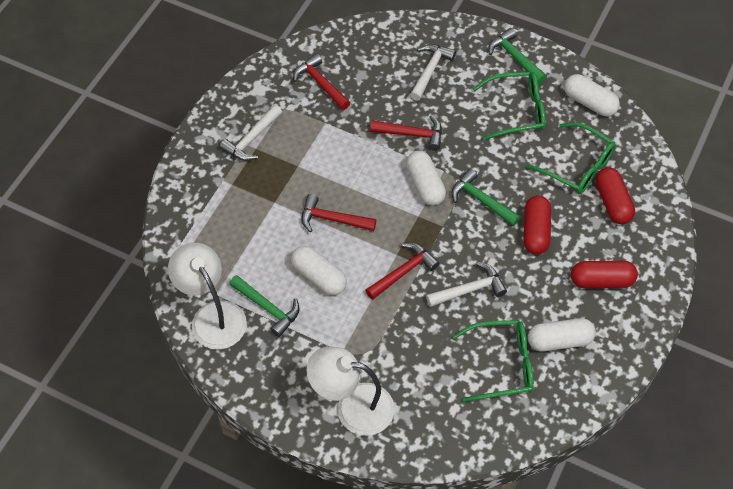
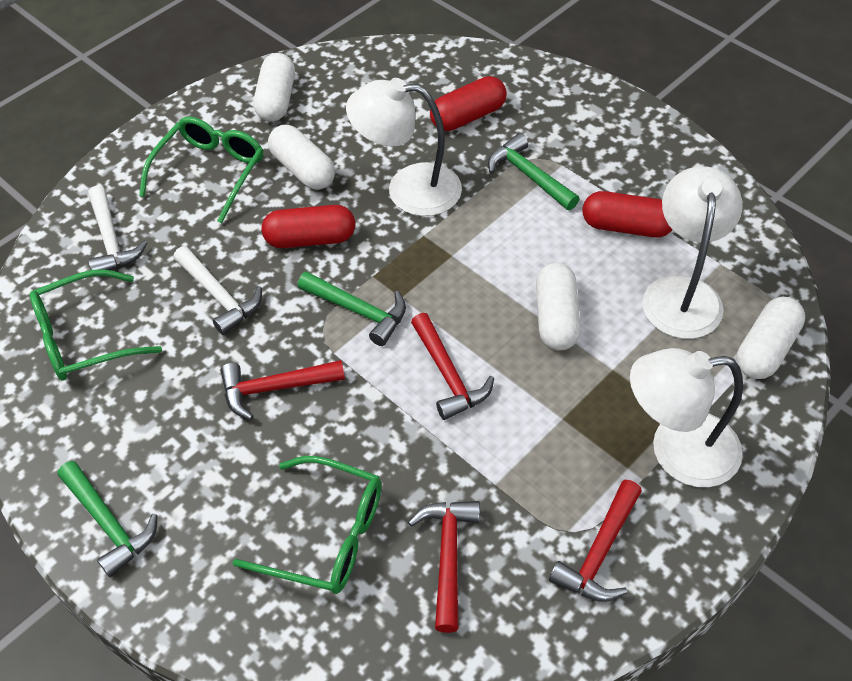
white hammer: 3 -> 2
white lamp: 2 -> 3

